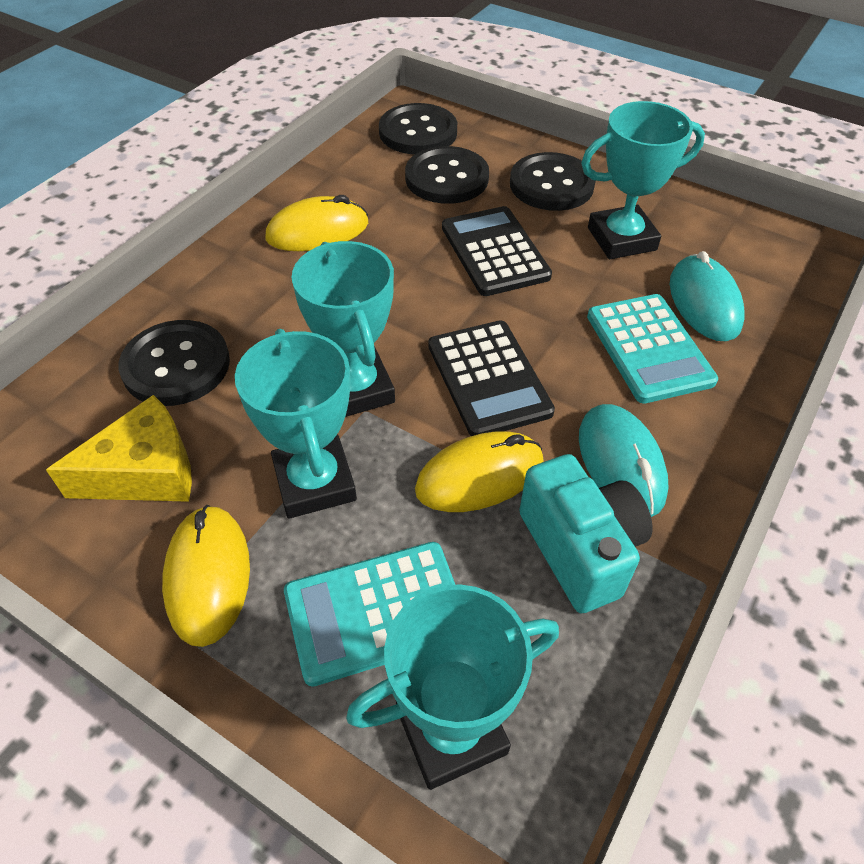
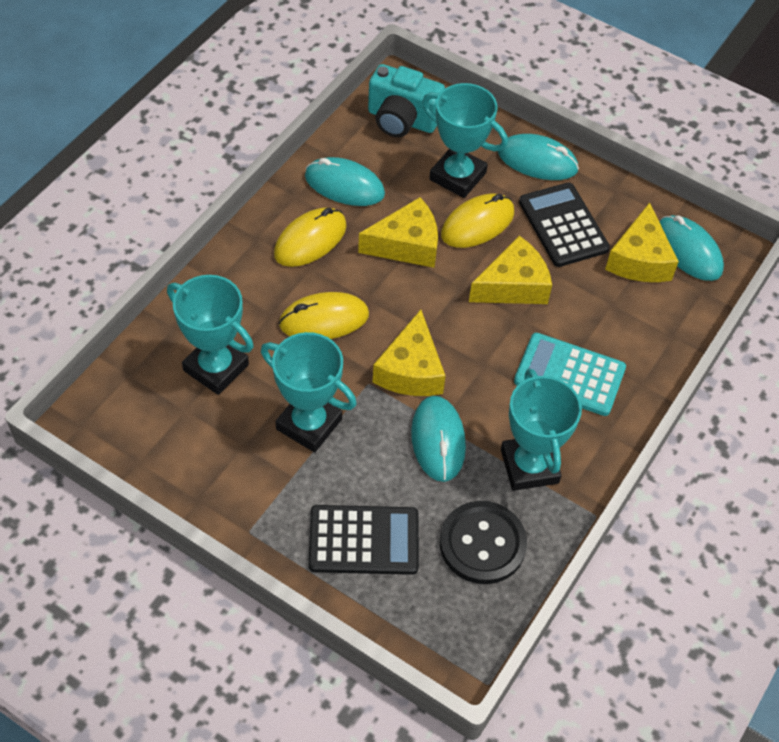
black button: 4 -> 1
turquoise calculator: 2 -> 1
turquoise mouse: 2 -> 4
yellow cheese: 1 -> 4

